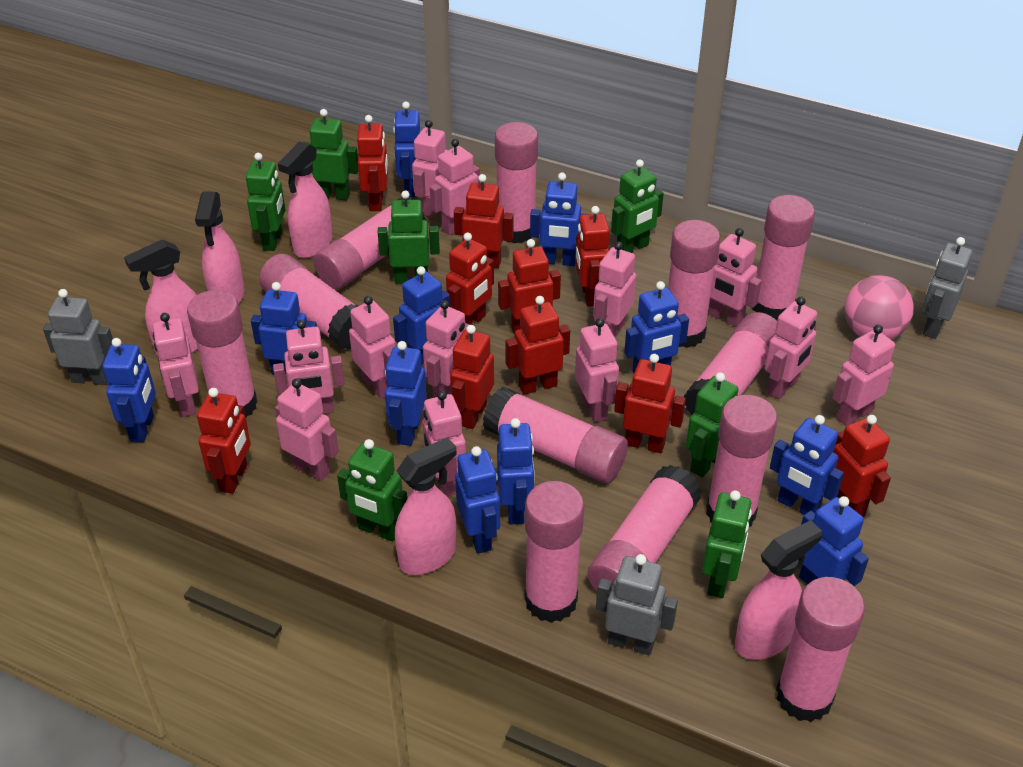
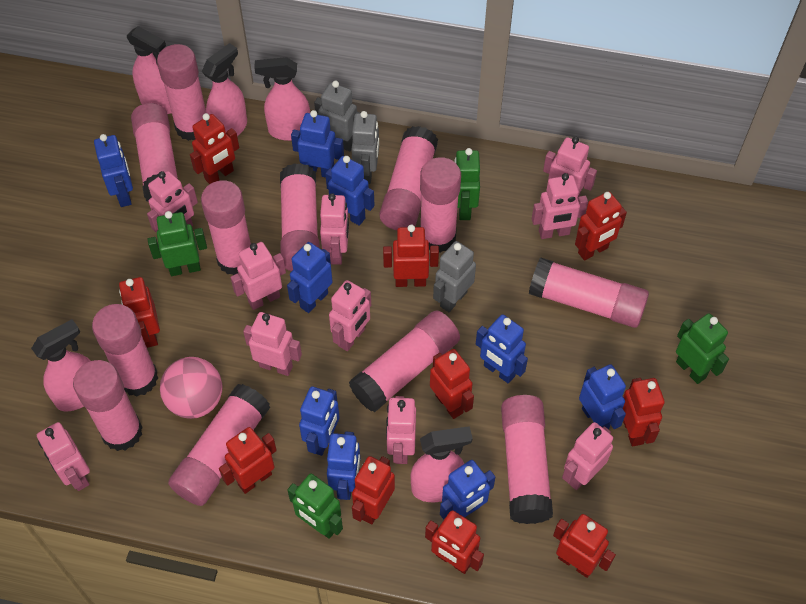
blue robot: 11 -> 9
green robot: 7 -> 4
pink robot: 13 -> 10

